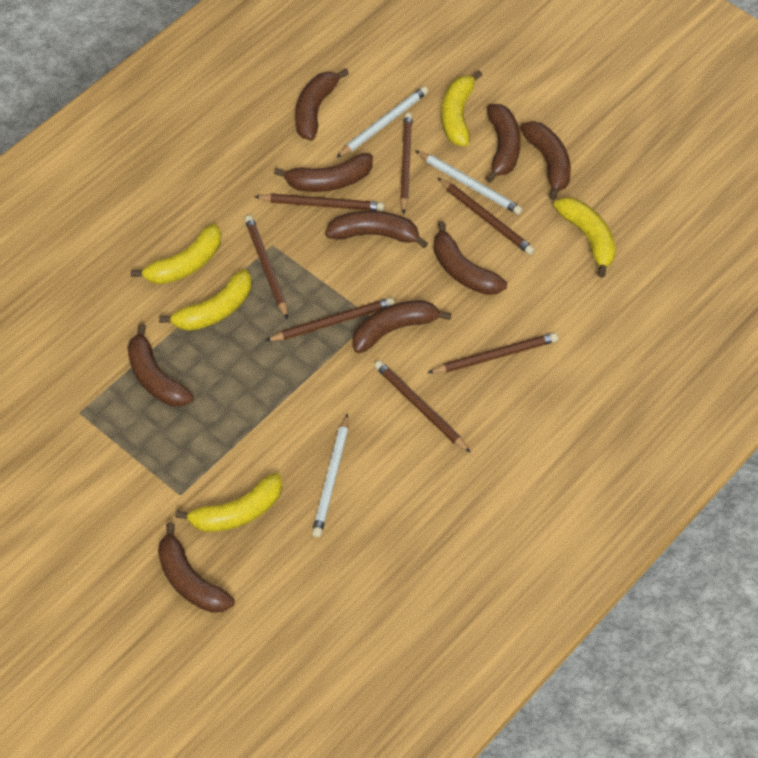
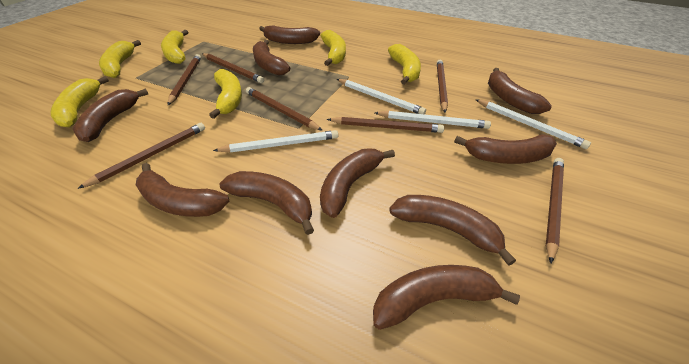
brown banana: 9 -> 10
white pencil: 3 -> 4
yellow banana: 5 -> 6

